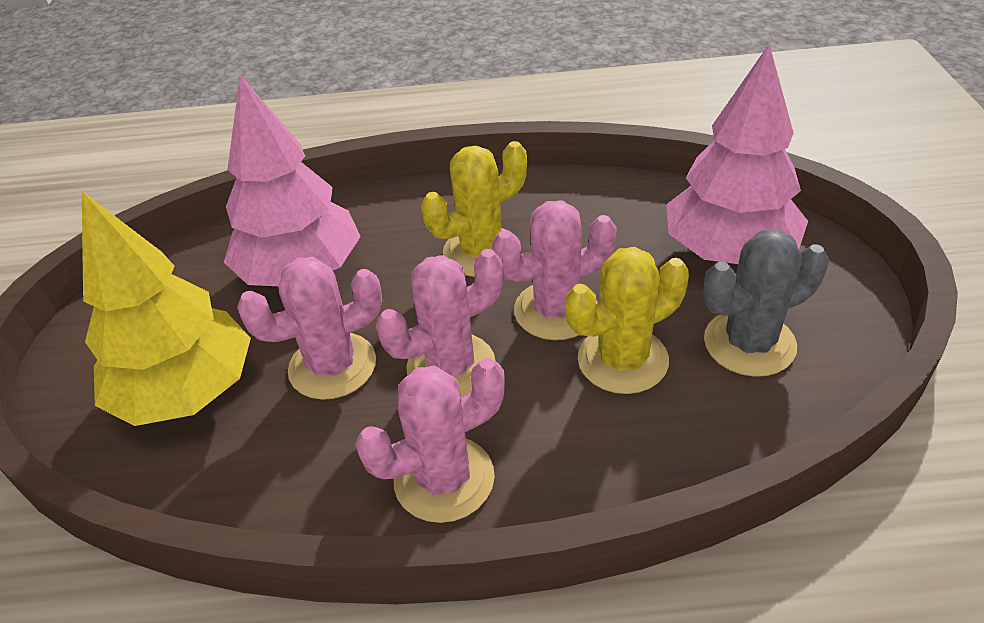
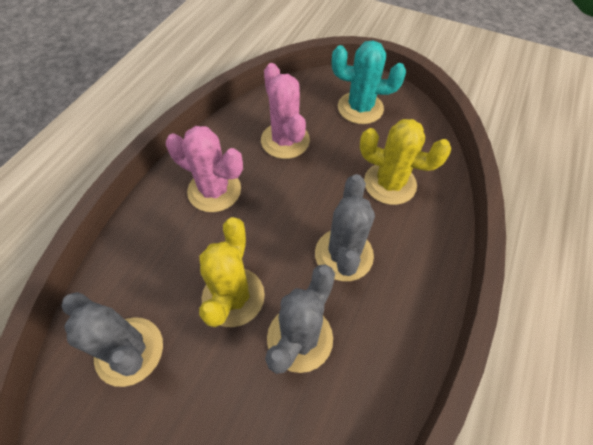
grey cactus: 1 -> 3
pink cactus: 4 -> 2
pink tree: 2 -> 0
turquoise cactus: 0 -> 1
yellow tree: 1 -> 0

